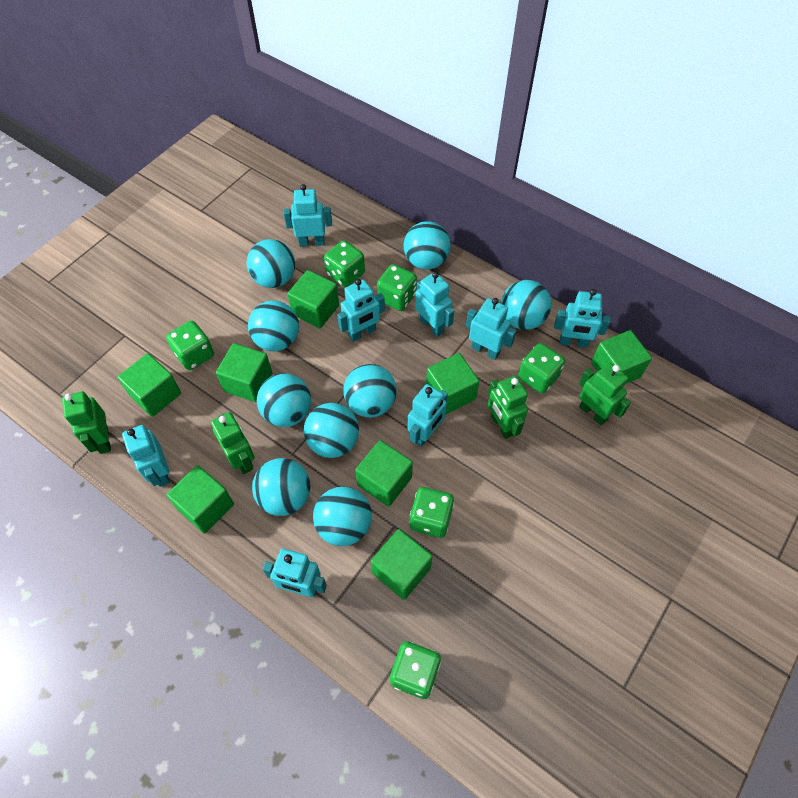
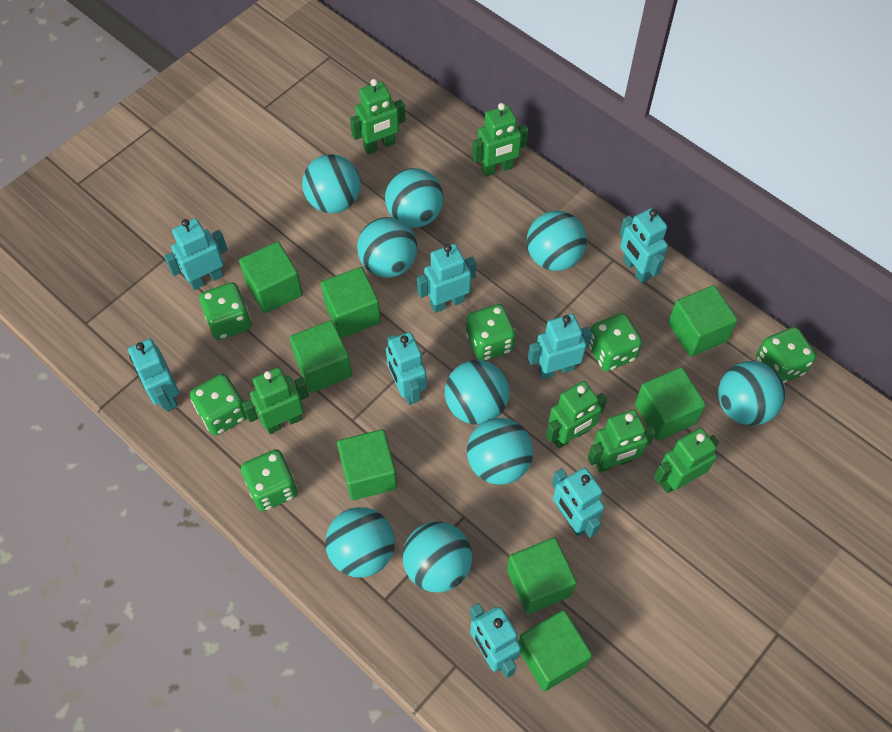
green robot: 4 -> 6

